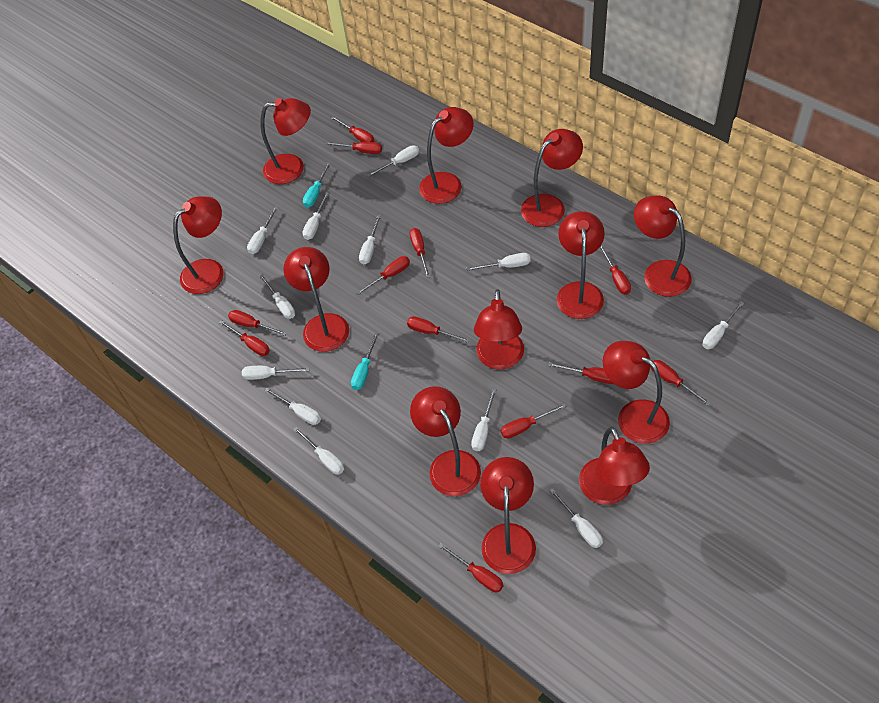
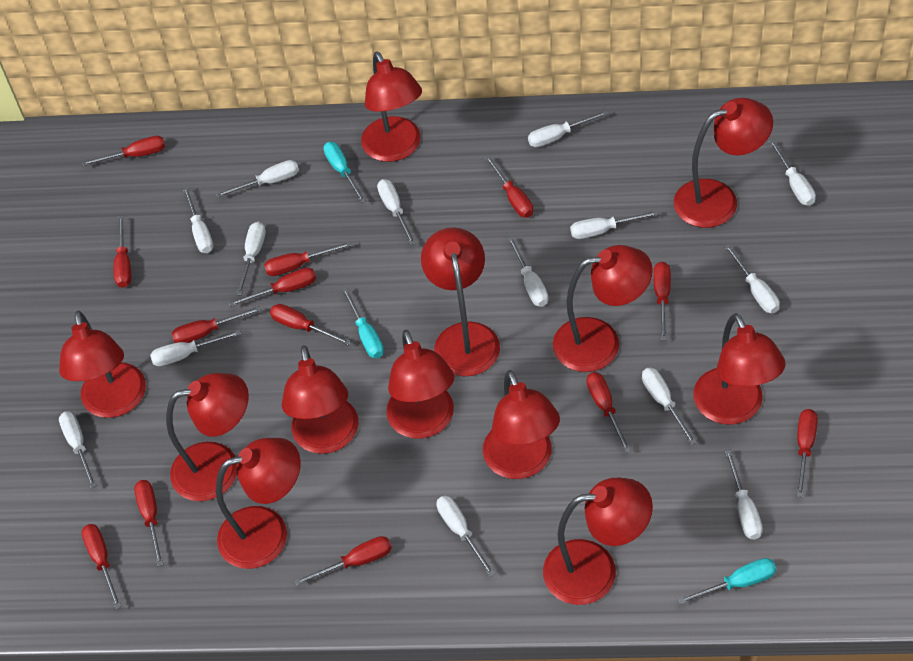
red screwdriver: 12 -> 13
turquoise screwdriver: 2 -> 3
white screwdriver: 12 -> 14

